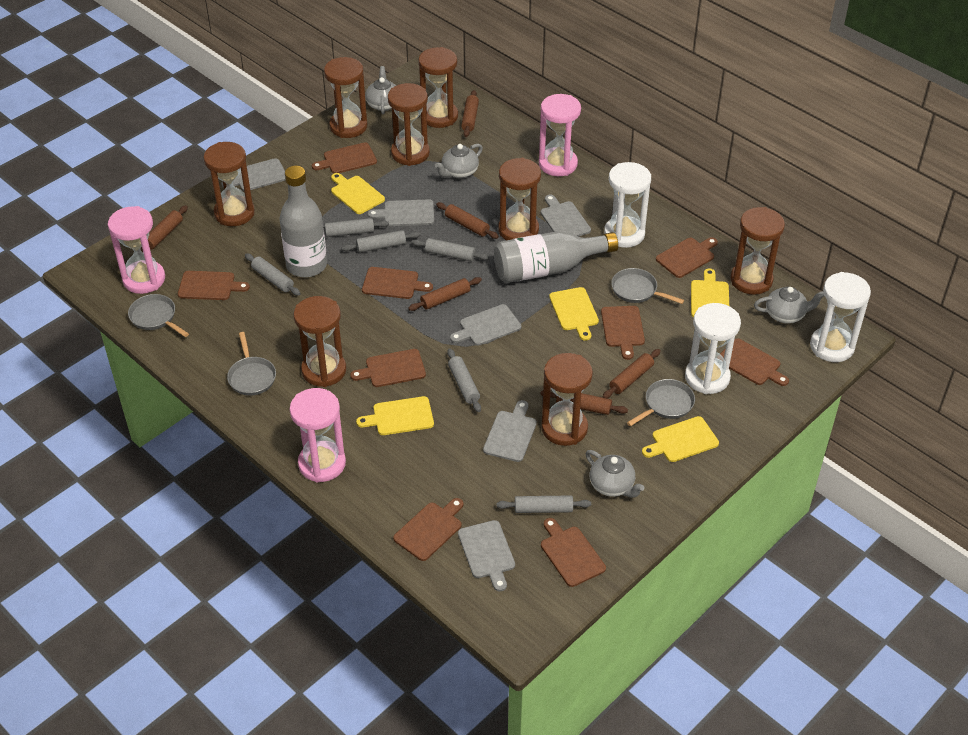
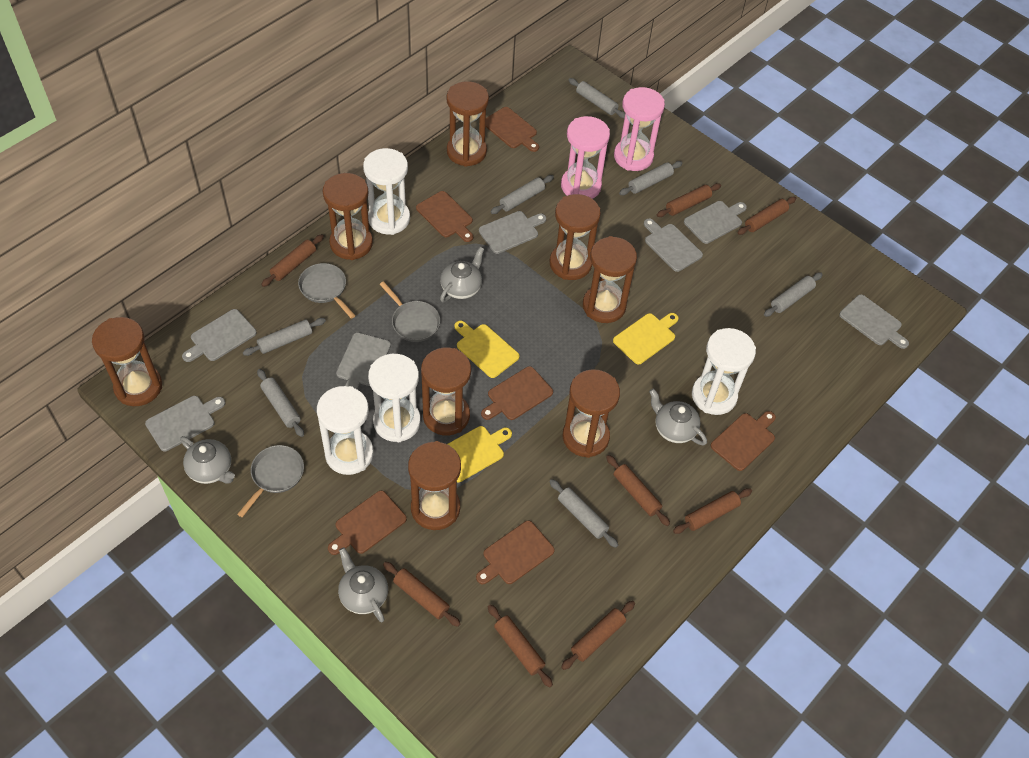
brown cutting board: 9 -> 6
brown rolling pin: 6 -> 8
grey bottle: 2 -> 0
grey cutting board: 6 -> 7
grey pan: 4 -> 3
grey rolling pin: 6 -> 7
pink hourglass: 3 -> 2
white hourglass: 3 -> 4
yellow cutting board: 5 -> 3

